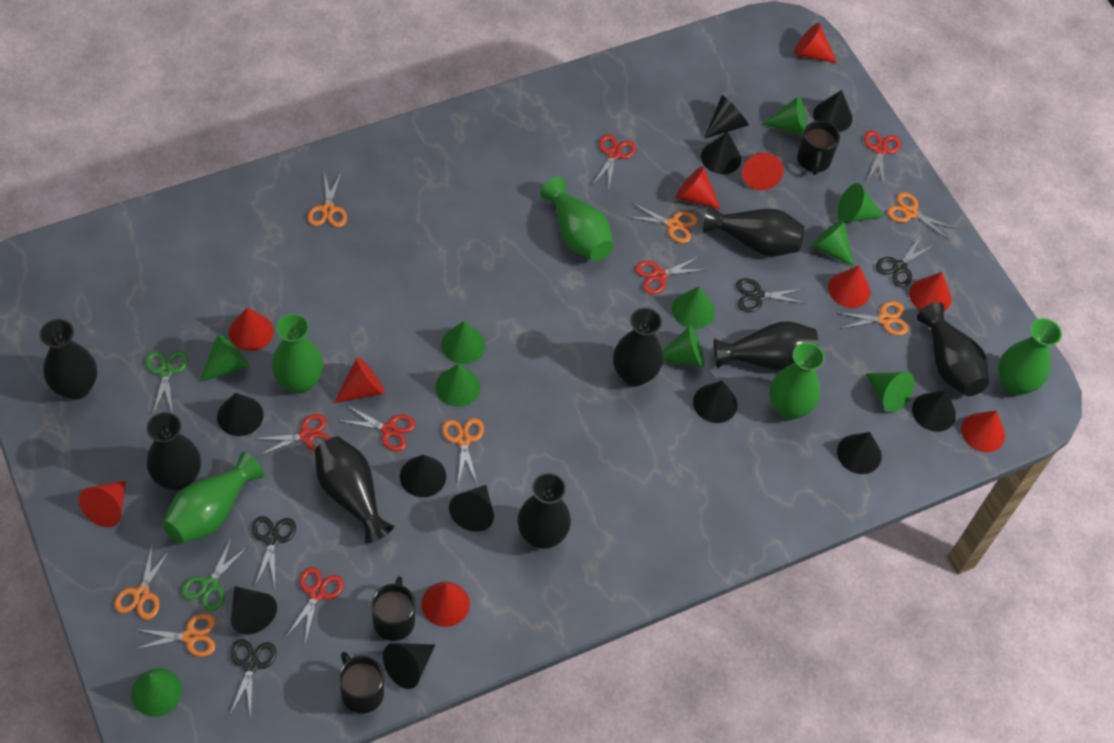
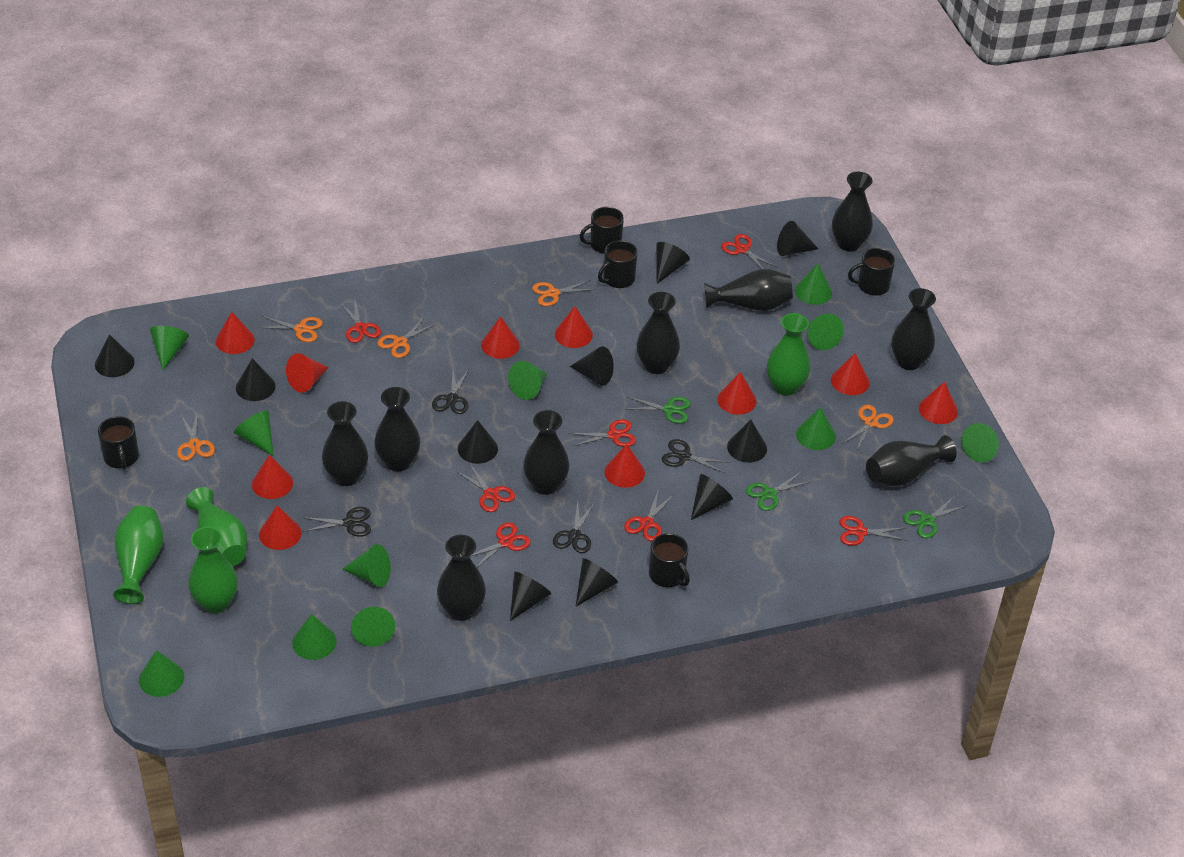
black cone: 11 -> 10
black mug: 3 -> 5
black vase: 8 -> 9
green cone: 10 -> 11
green scissors: 2 -> 3
green vase: 5 -> 4
orange scissors: 7 -> 5
red scissors: 6 -> 7

